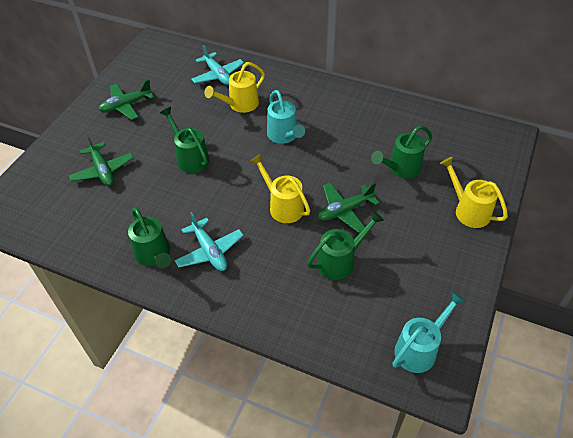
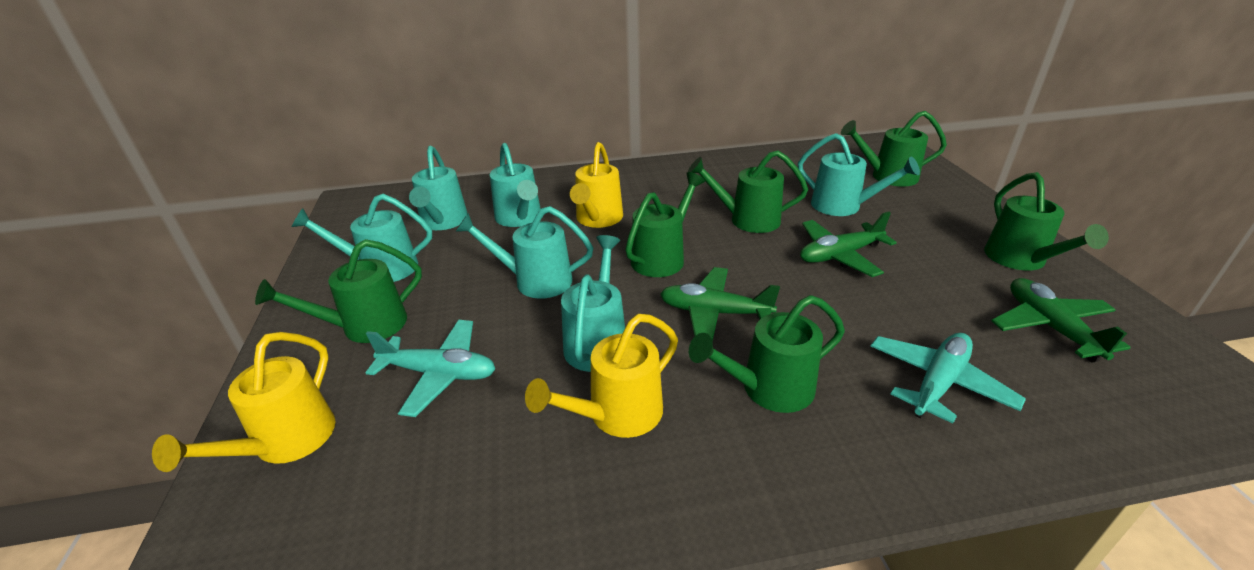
green watering can: 4 -> 6
turquoise watering can: 2 -> 6

